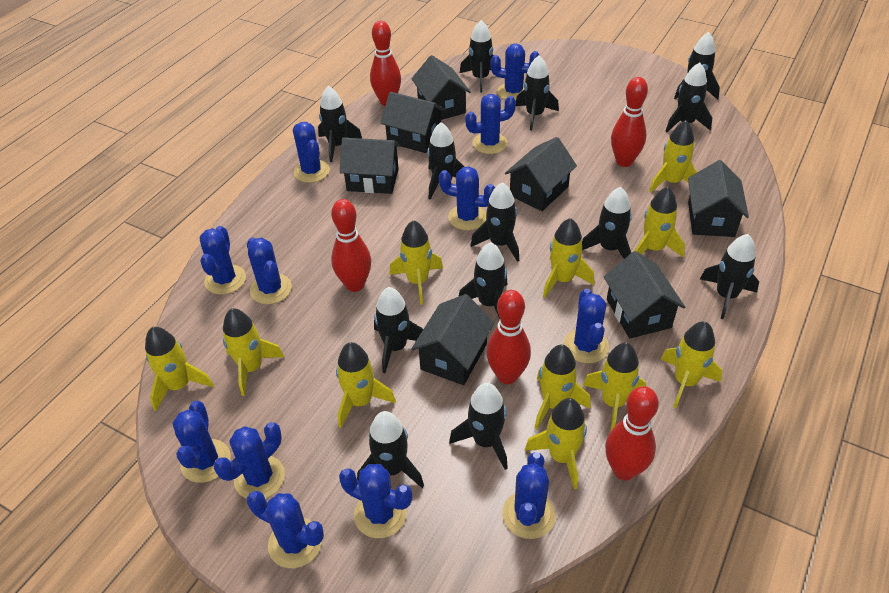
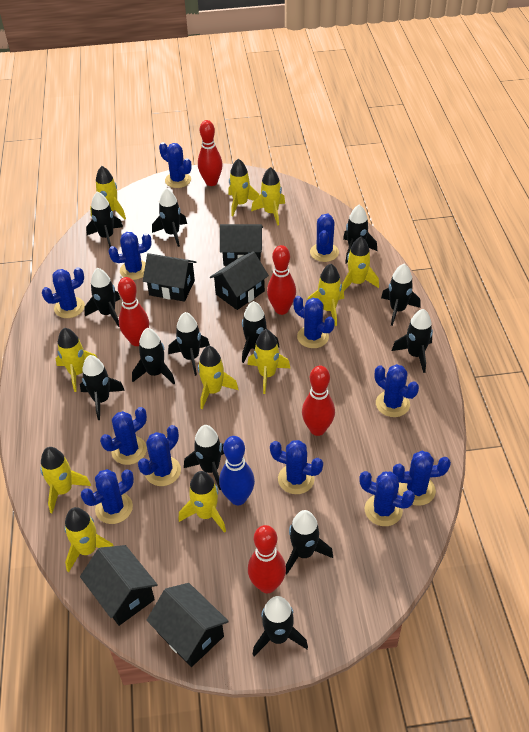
black house: 7 -> 5
blue bowling pin: 0 -> 1

